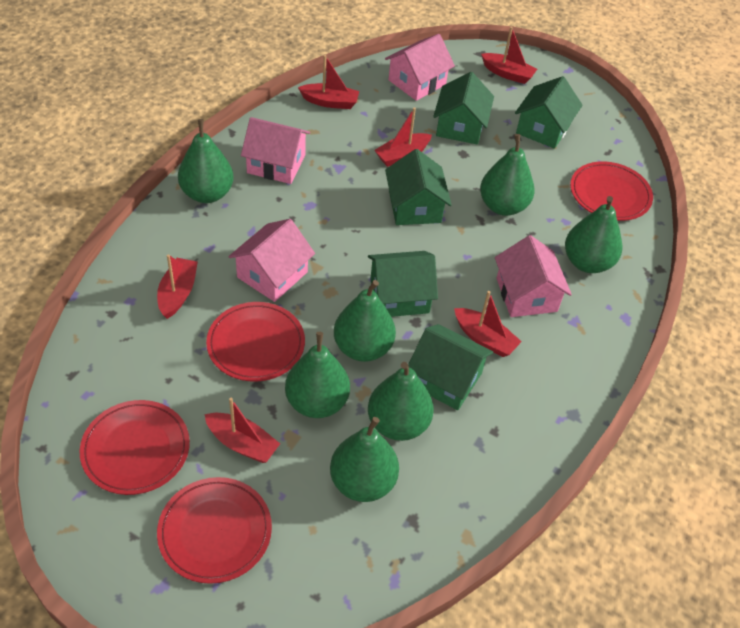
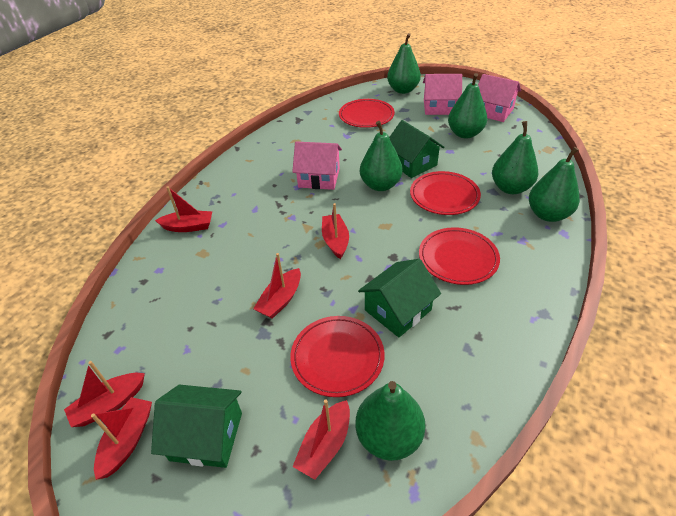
green house: 5 -> 3
green pear: 7 -> 6
pink house: 4 -> 3

